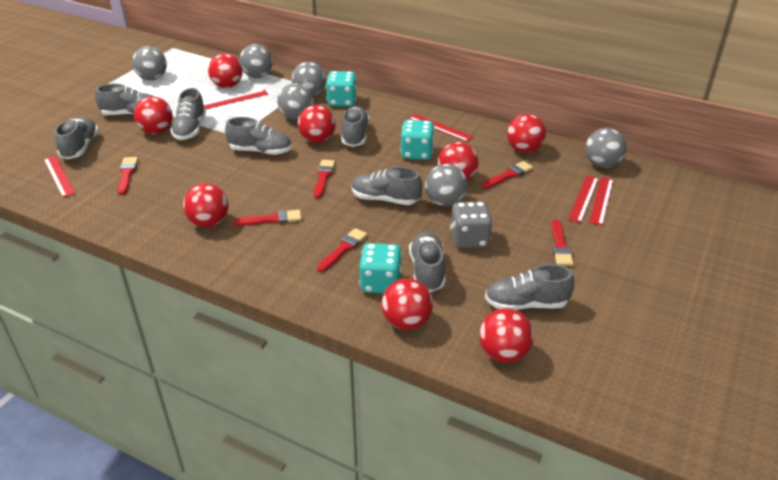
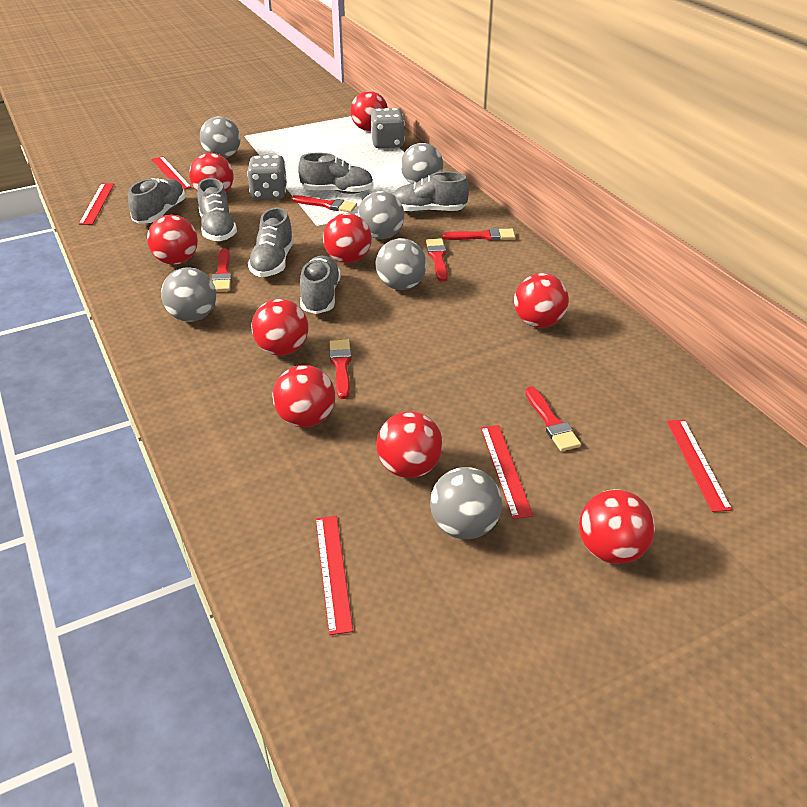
grey dice: 1 -> 2
grey shoe: 8 -> 6
red ball: 8 -> 9
turquoise dice: 3 -> 0

